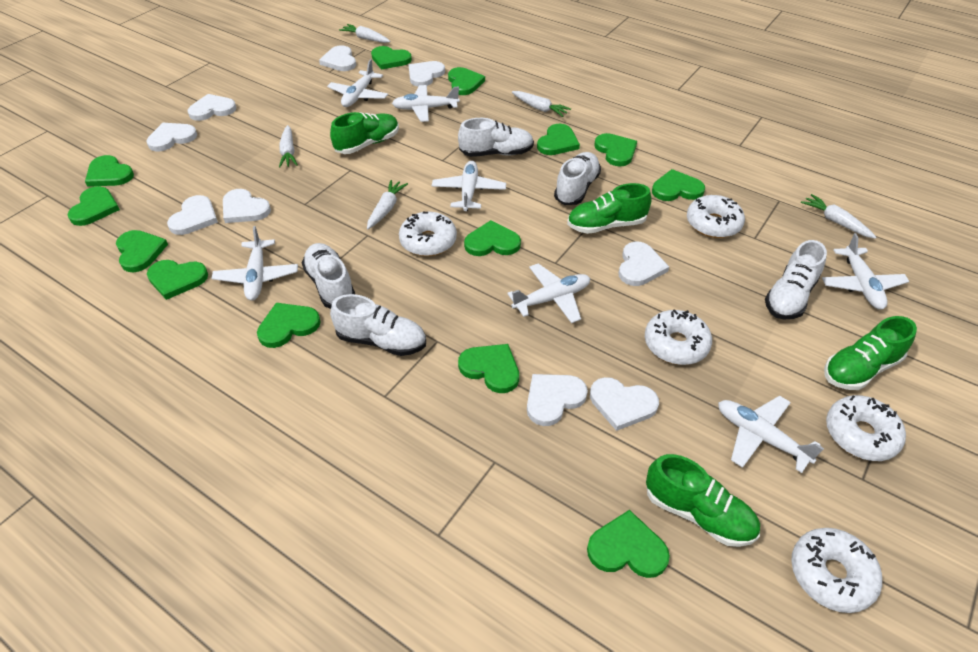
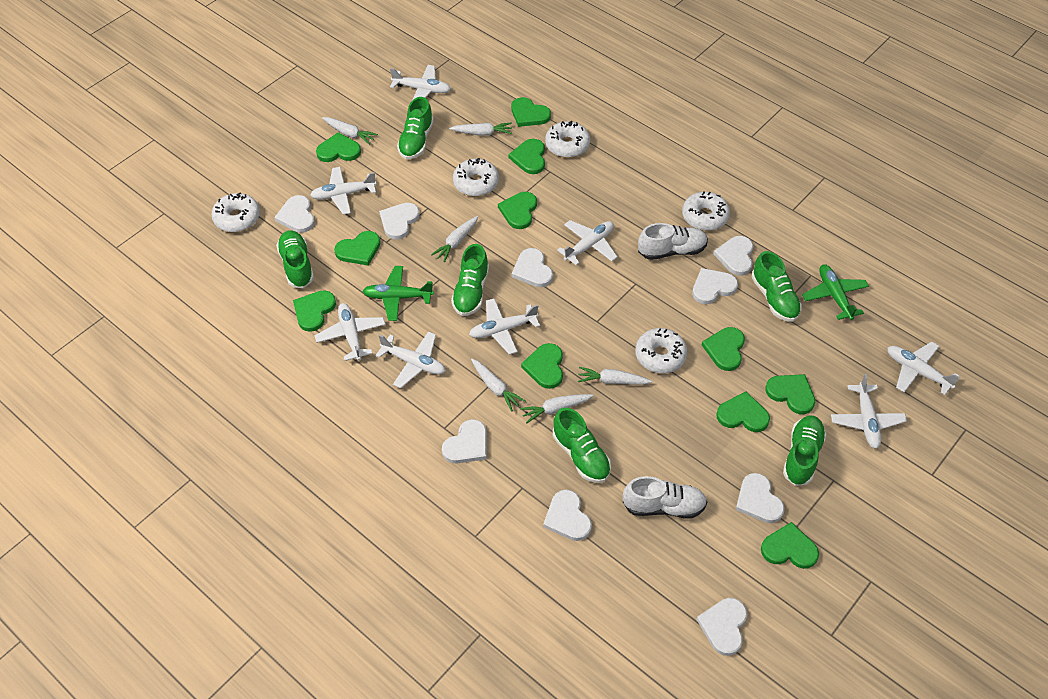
green heart: 13 -> 11
green plane: 0 -> 2
green shoe: 4 -> 6
white carrot: 5 -> 6
white plane: 7 -> 8
white shoe: 5 -> 2

